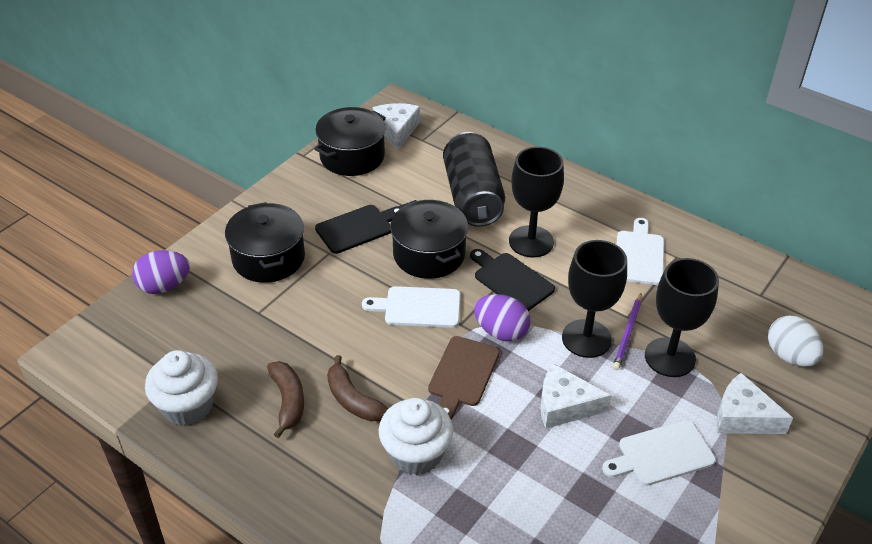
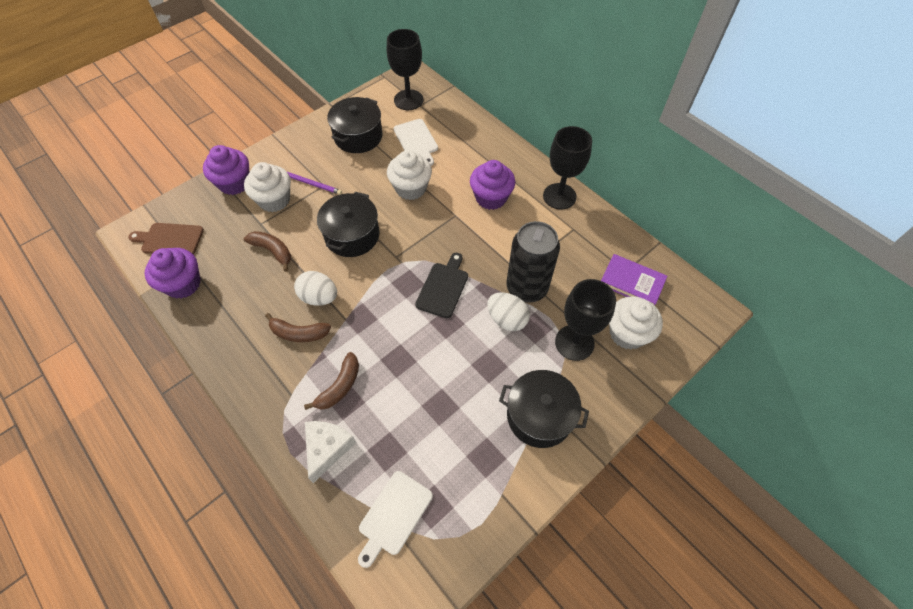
black cutting board: 2 -> 1
brown banana: 2 -> 3
purple book: 0 -> 1
purple cupcake: 0 -> 3
purple egg: 2 -> 0
white cheese: 3 -> 1
white cupcake: 2 -> 3
white cutting board: 3 -> 2
white egg: 1 -> 2

